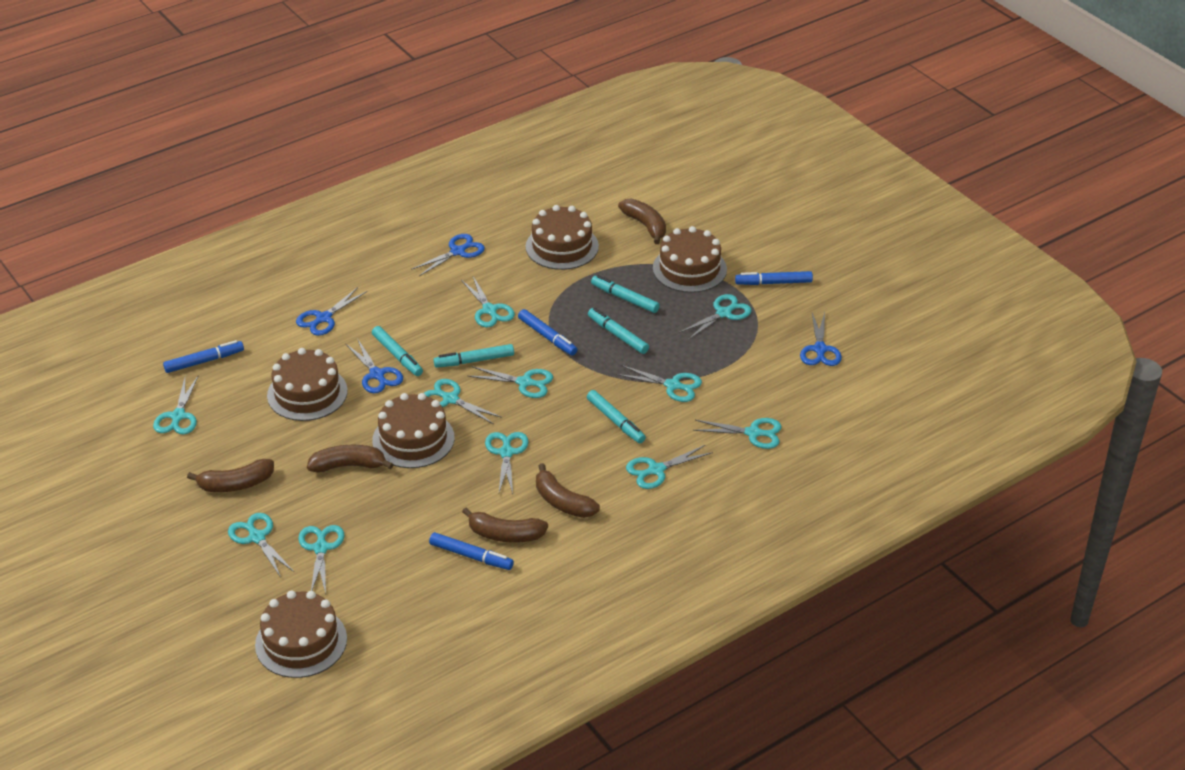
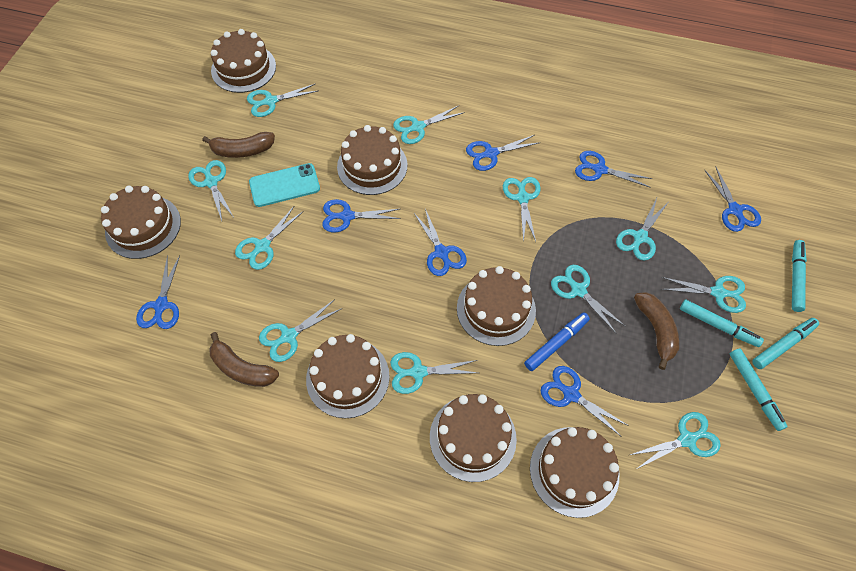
blue marker: 4 -> 1
blue scissors: 4 -> 7
brown banana: 5 -> 3
brown cake: 5 -> 7
turquoise marker: 5 -> 4
turquoise phone: 0 -> 1

